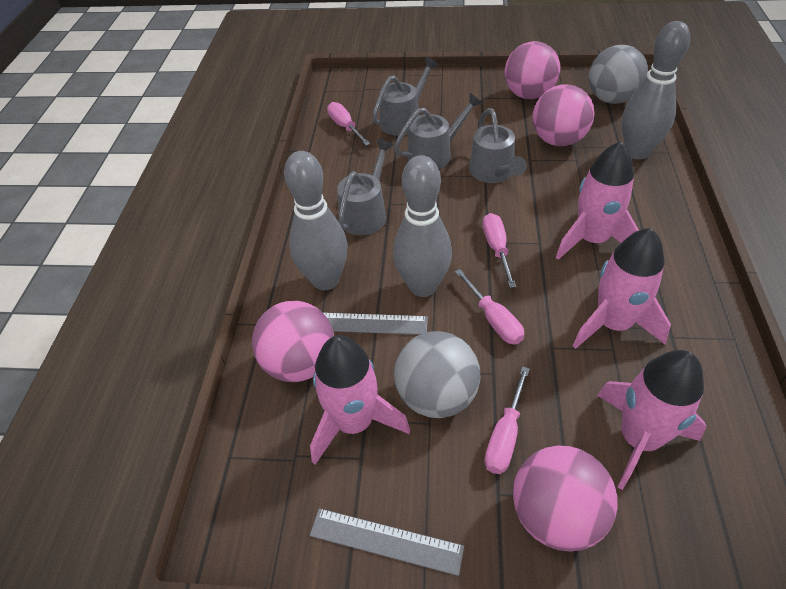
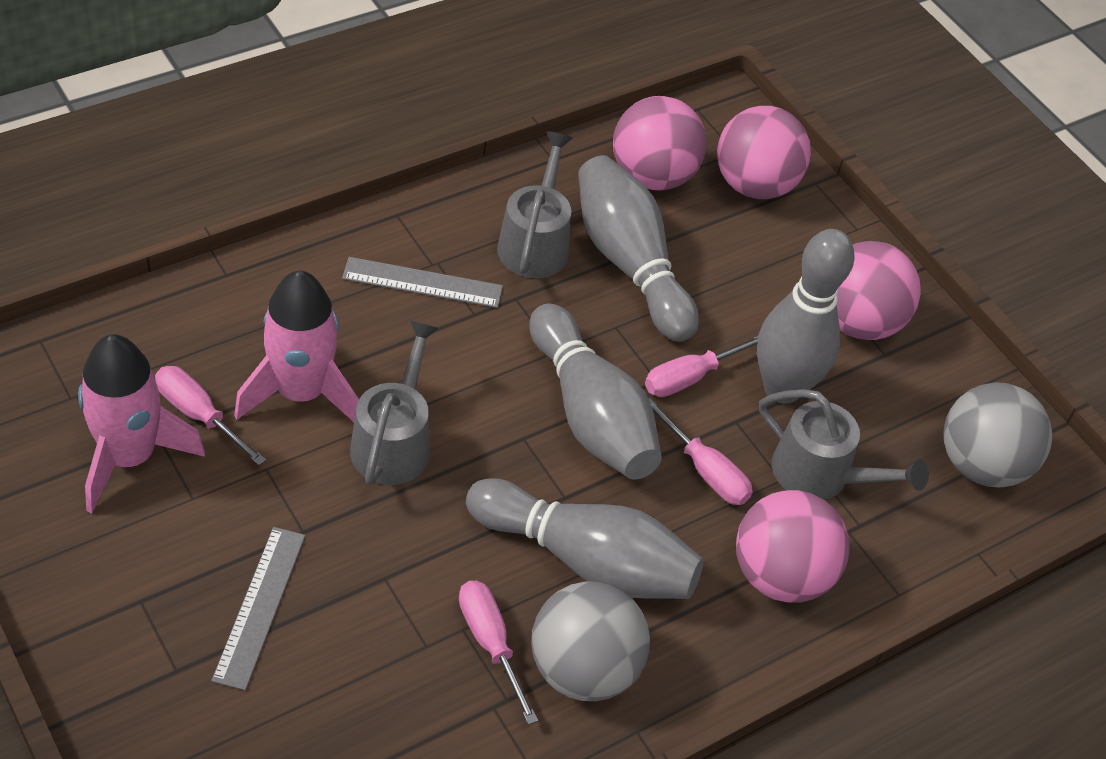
grey bowling pin: 3 -> 4
grey watering can: 4 -> 3
pink rocket: 4 -> 2

